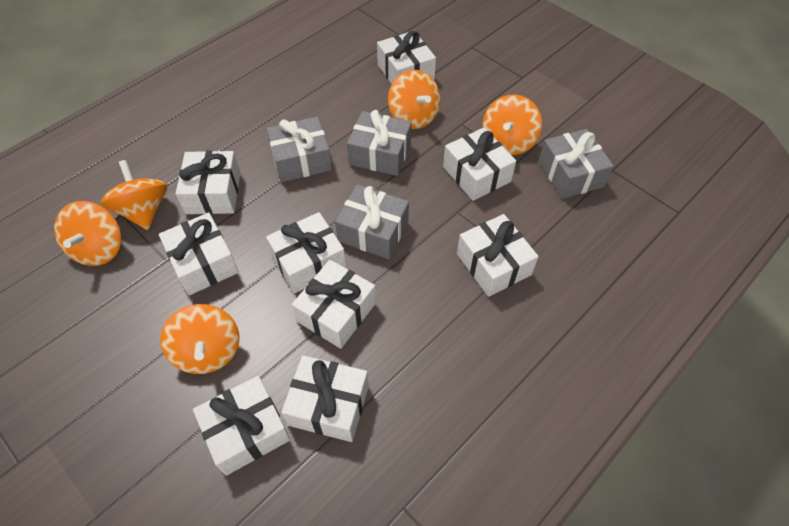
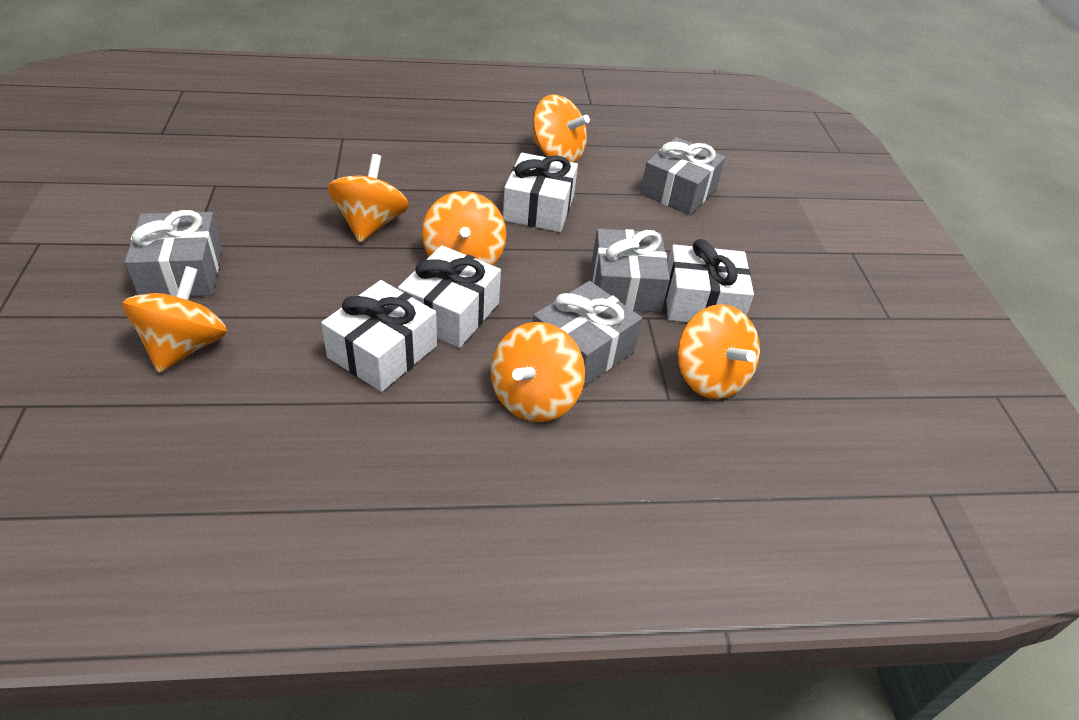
orange spinning top: 5 -> 6
white gift: 9 -> 4

